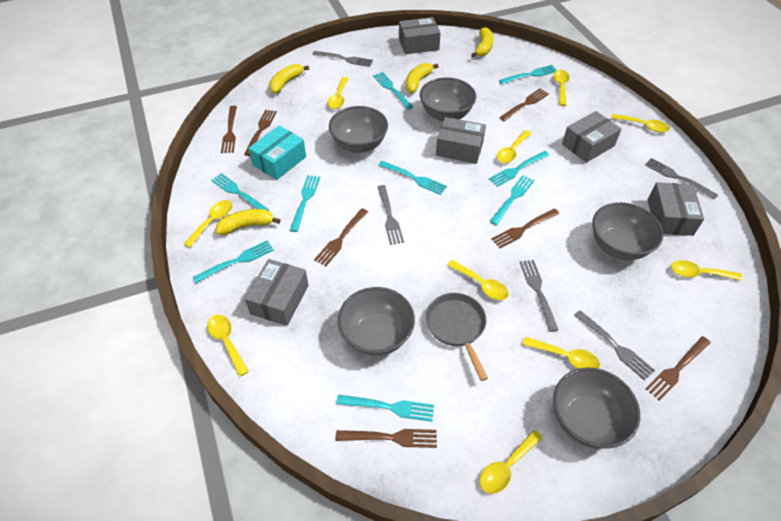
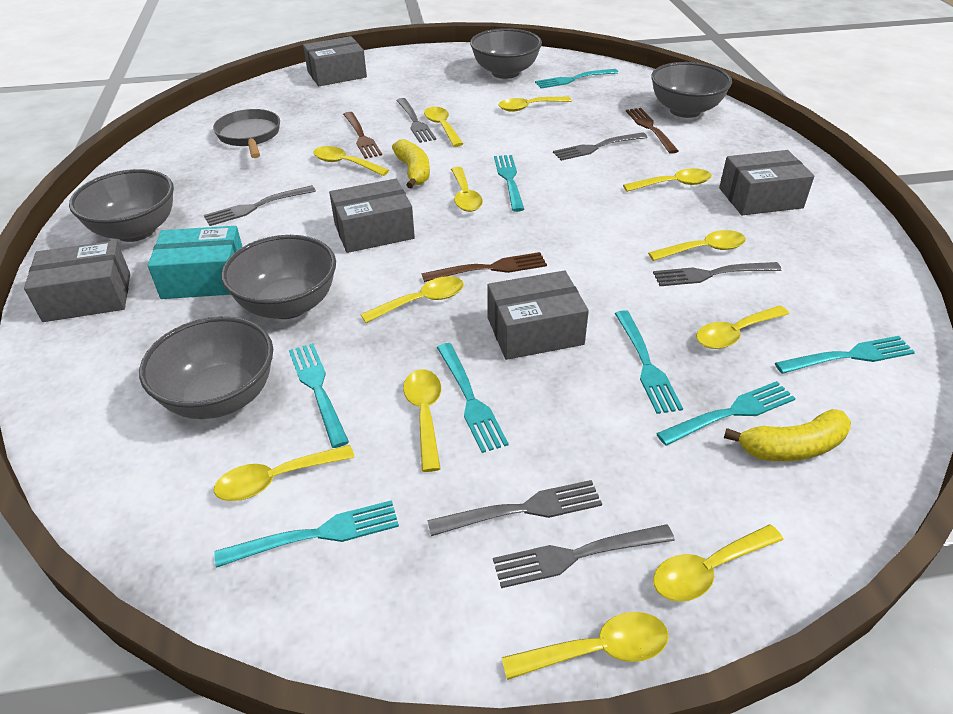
brown fork: 7 -> 3
grey fork: 5 -> 6
turquoise fork: 9 -> 8
yellow banana: 4 -> 2
yellow spoon: 10 -> 12

